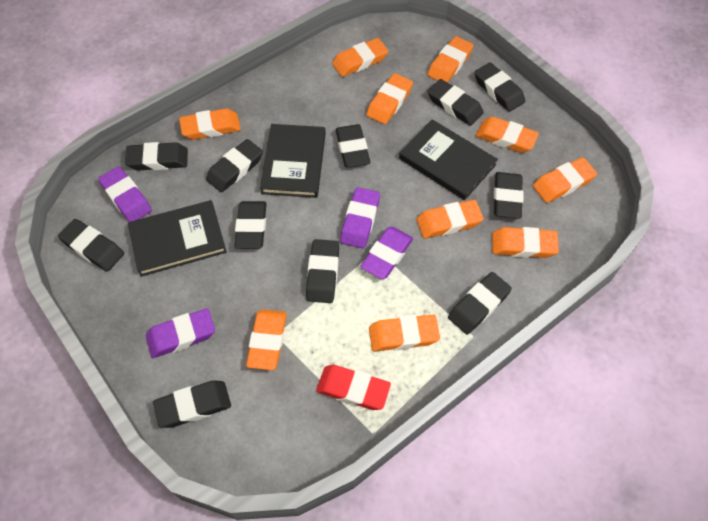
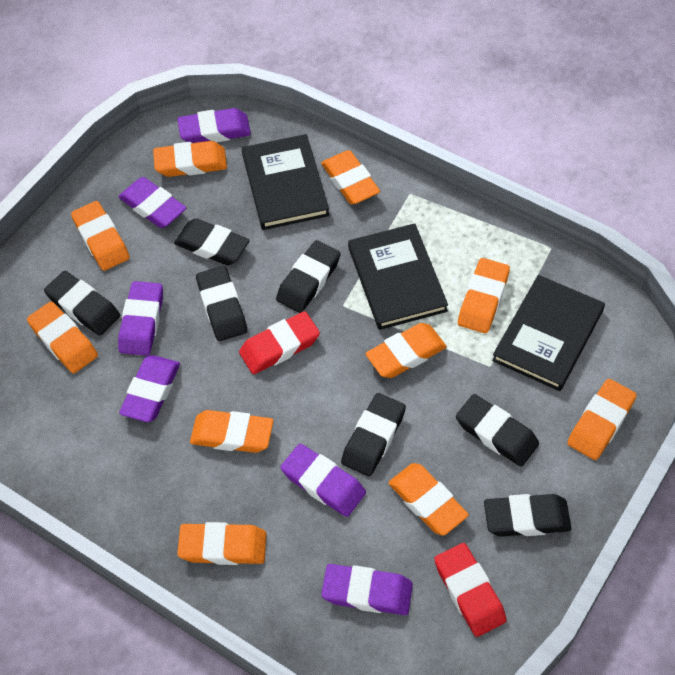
black eraser: 11 -> 7
purple eraser: 4 -> 6
red eraser: 1 -> 2

